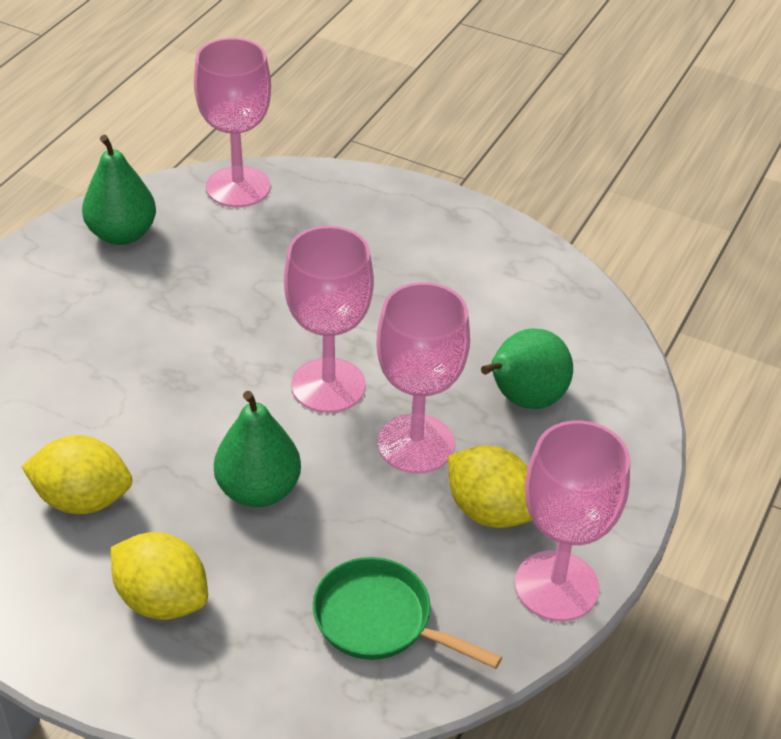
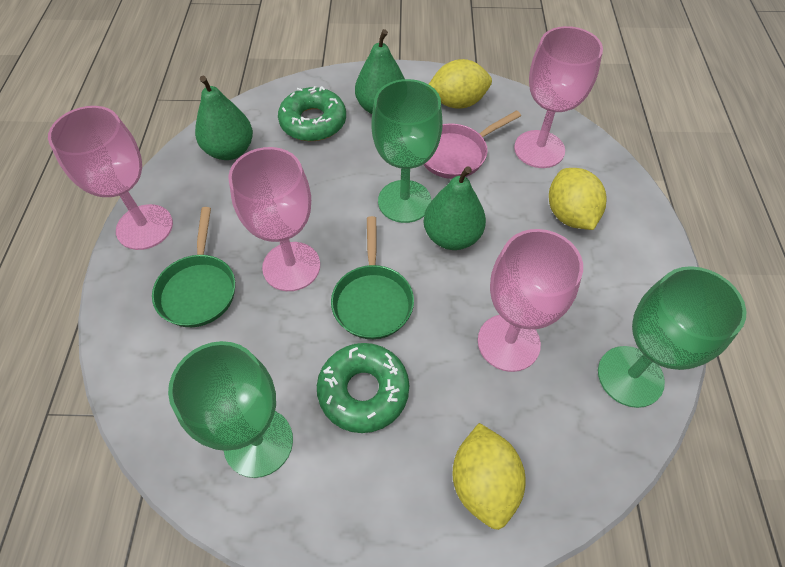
green donut: 0 -> 2
green goblet: 0 -> 3
green pan: 1 -> 2
pink pan: 0 -> 1

